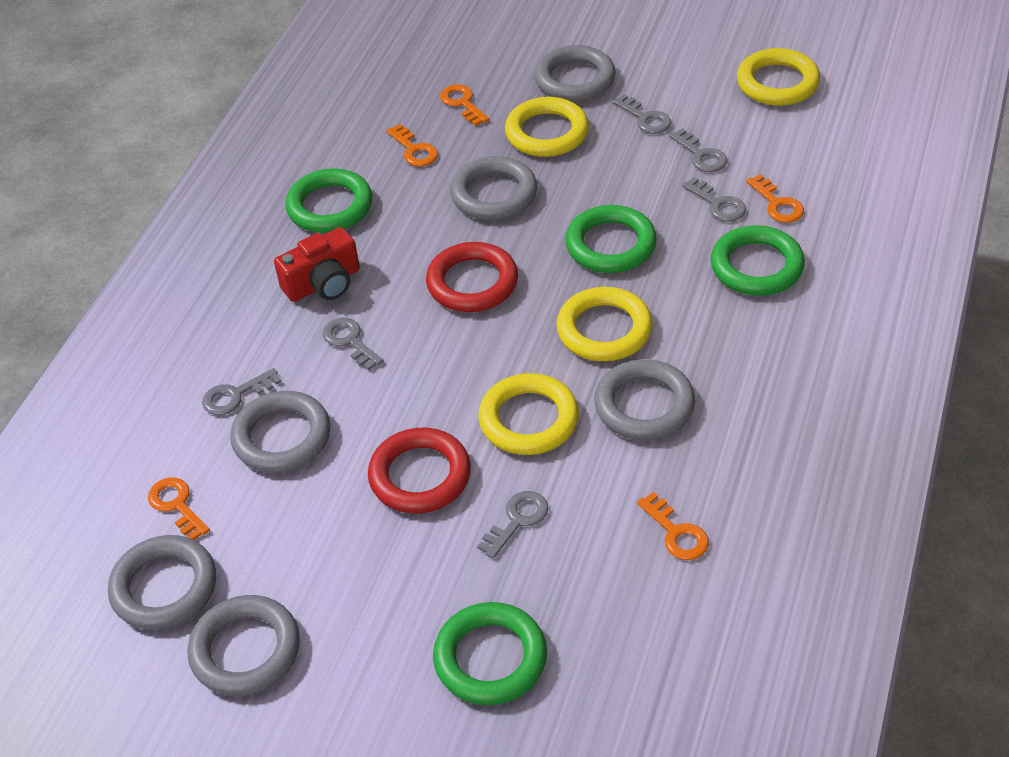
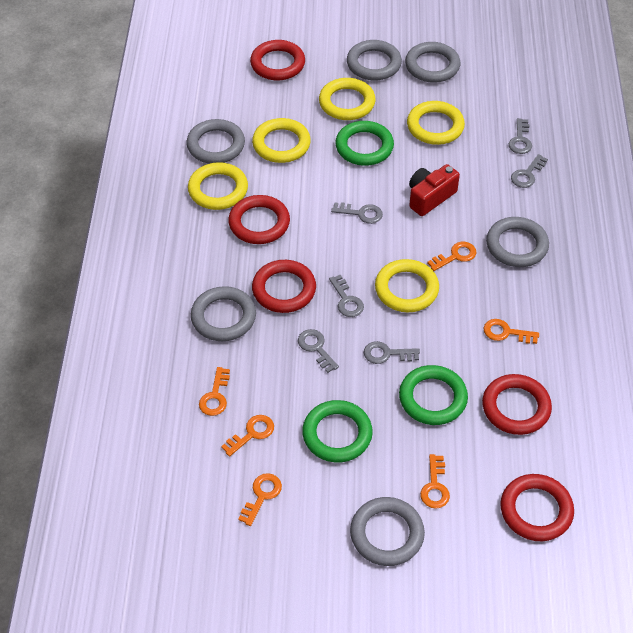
green ring: 4 -> 3
orange key: 5 -> 6
red ring: 2 -> 5
yellow ring: 4 -> 5

